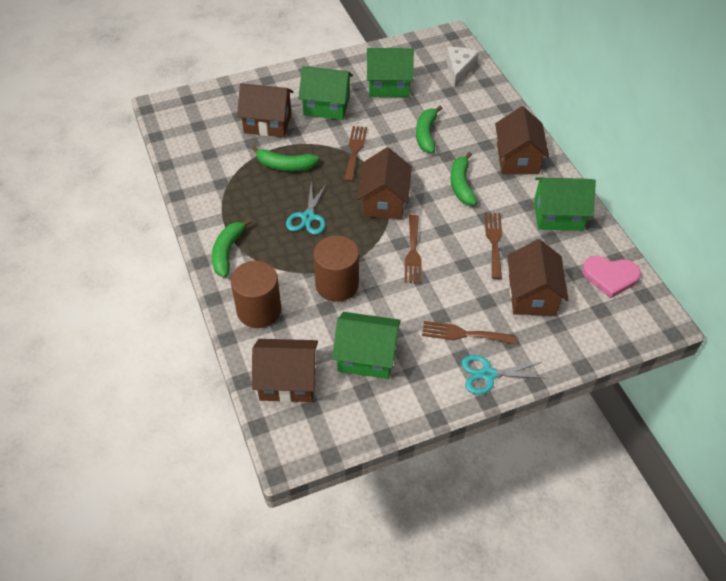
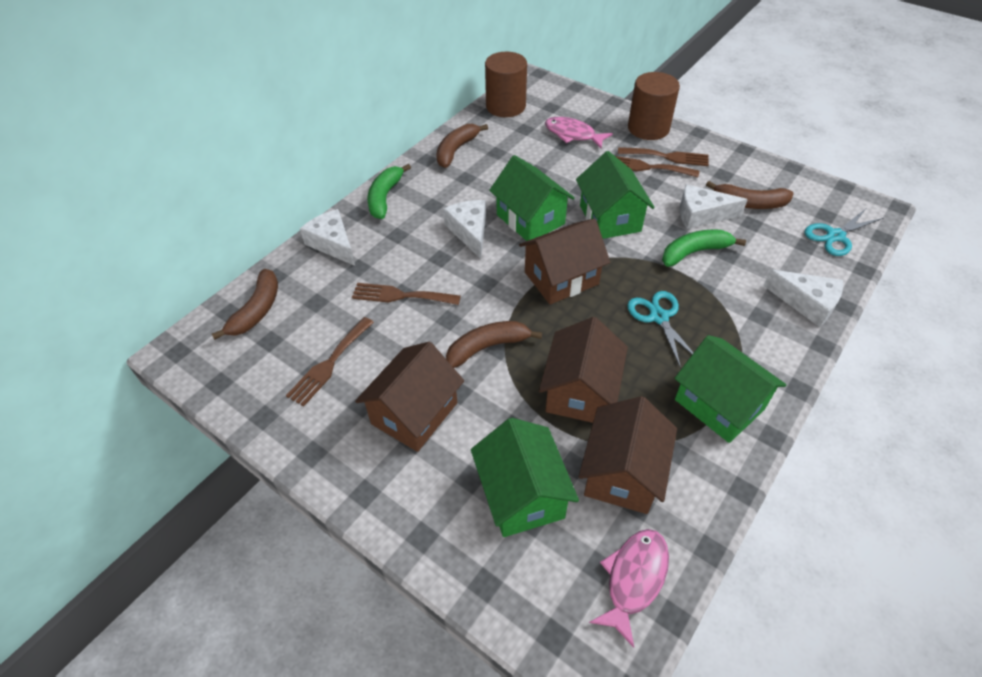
brown banana: 0 -> 4
brown house: 5 -> 4
green banana: 4 -> 2
pink fish: 0 -> 2
pink heart: 1 -> 0
white cheese: 1 -> 4

